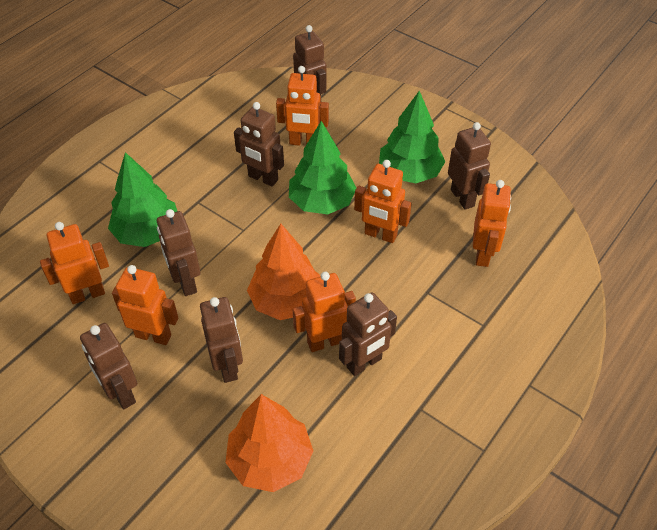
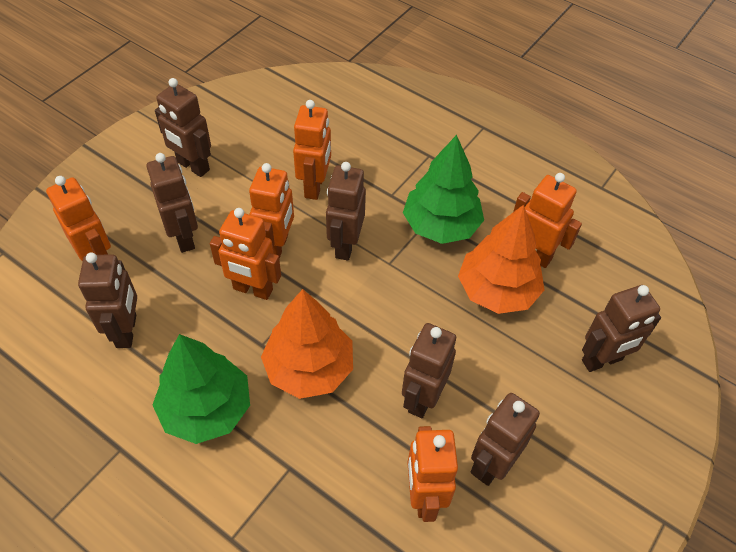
green tree: 3 -> 2

